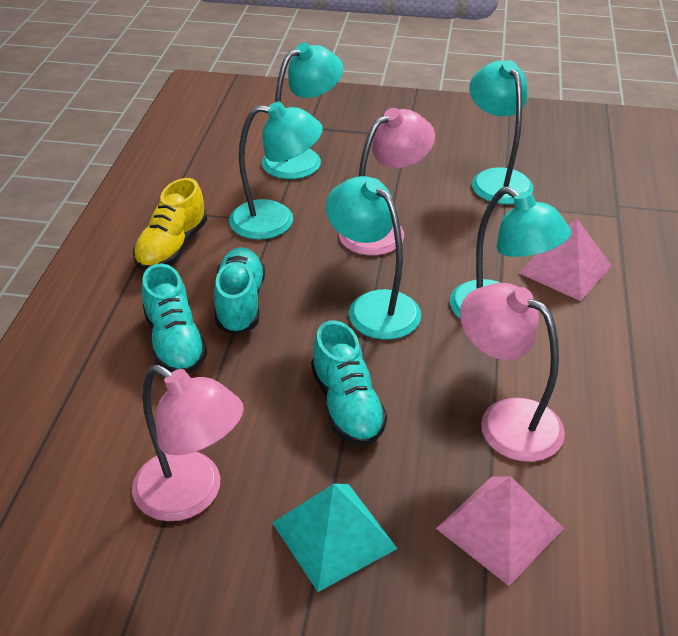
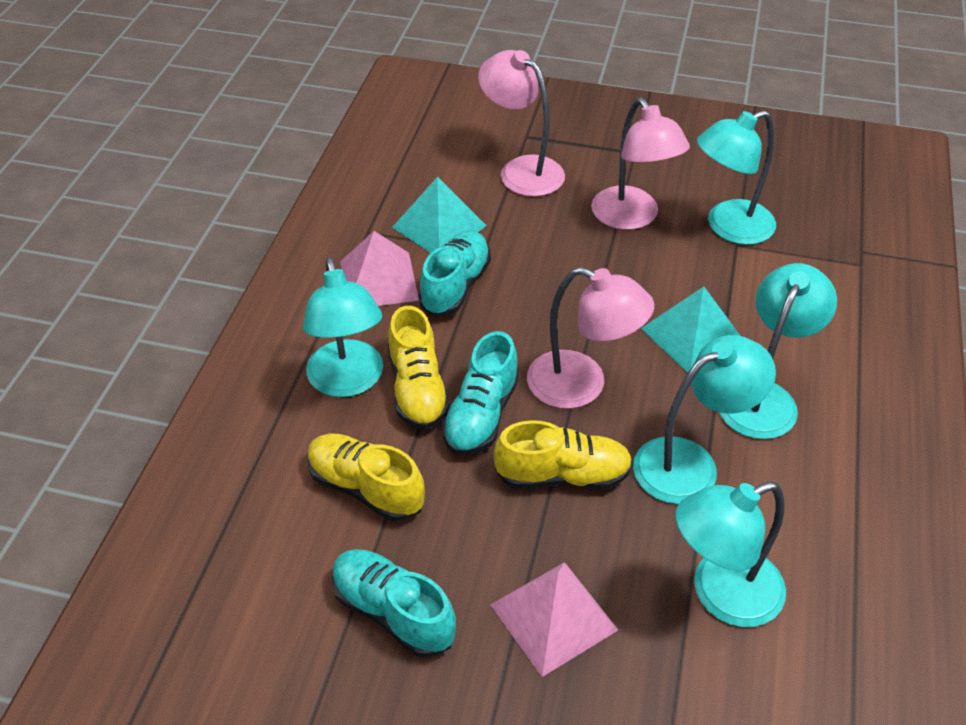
turquoise pyramid: 1 -> 2
yellow shoe: 1 -> 3

